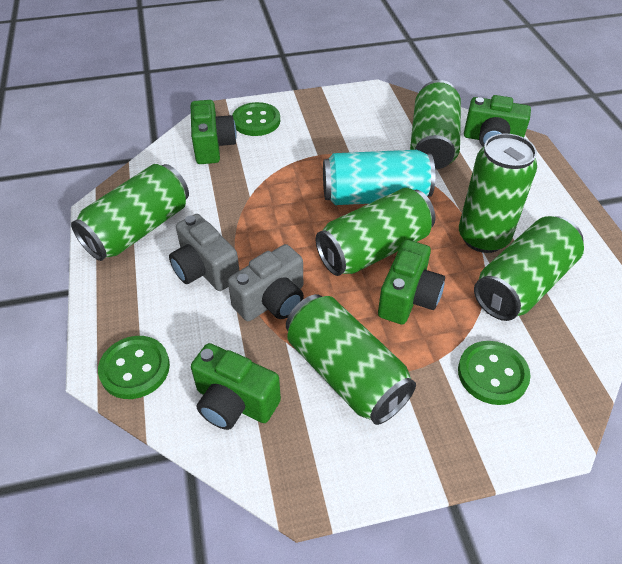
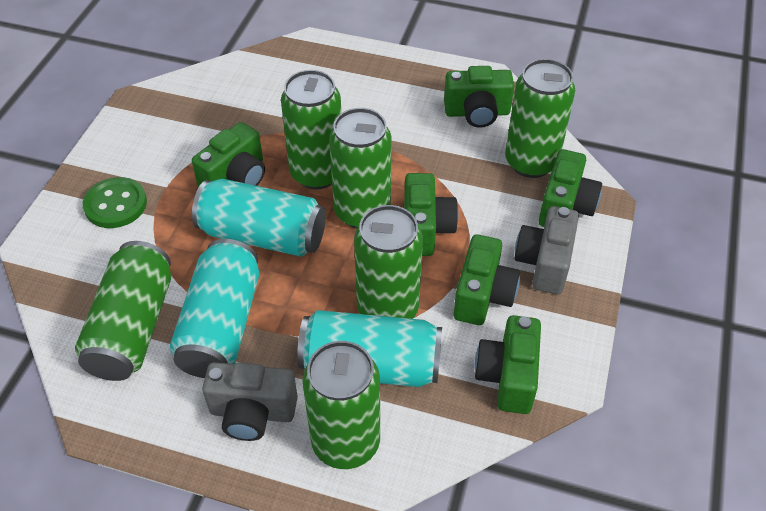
green button: 3 -> 1
green camera: 4 -> 6
turquoise can: 1 -> 3

